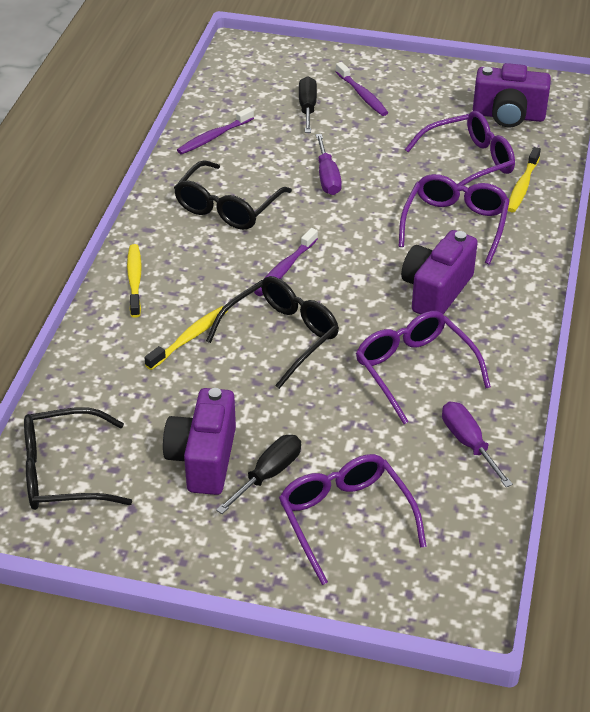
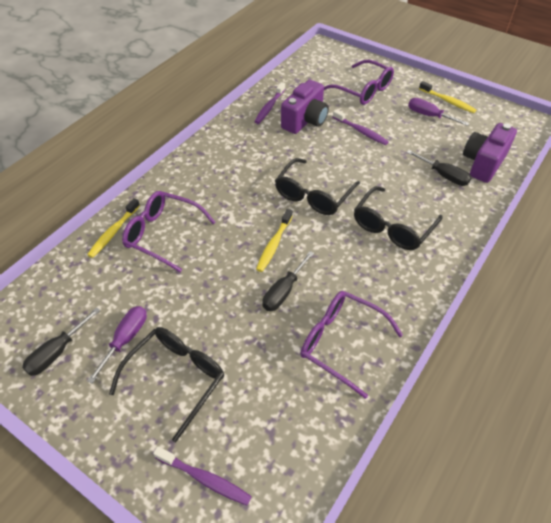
black screwdriver: 2 -> 3
purple camera: 3 -> 2
purple glasses: 4 -> 3

